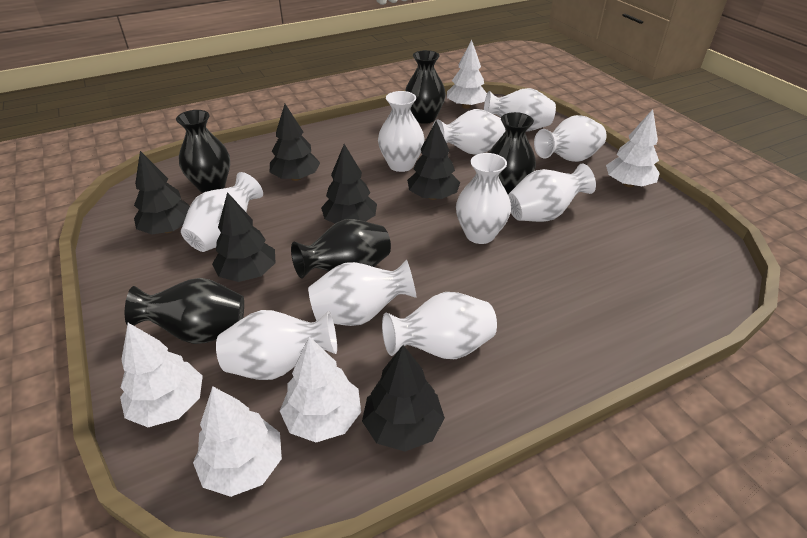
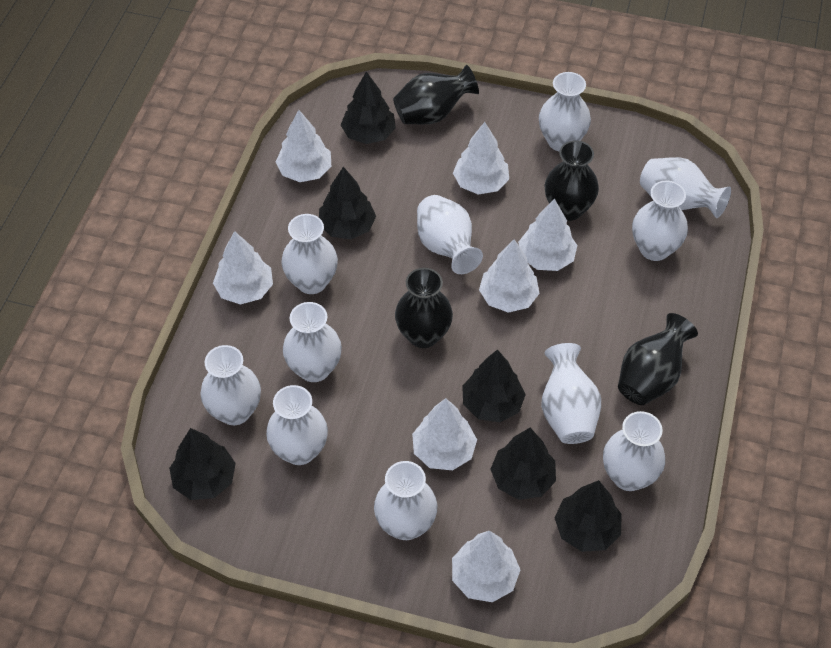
black vase: 5 -> 4
white tree: 5 -> 7
white vase: 10 -> 11

